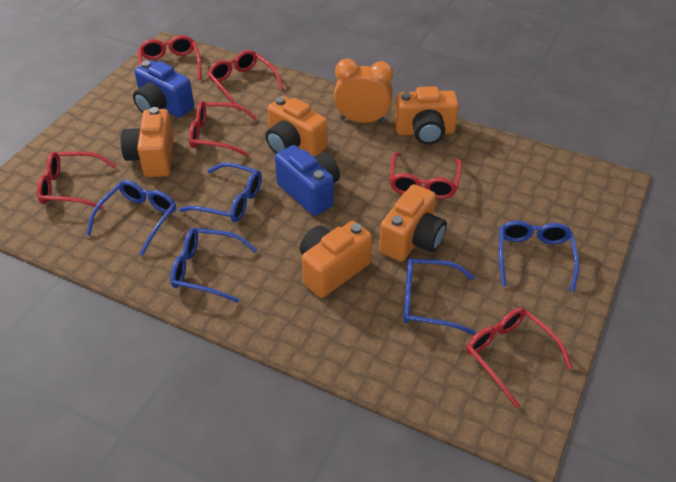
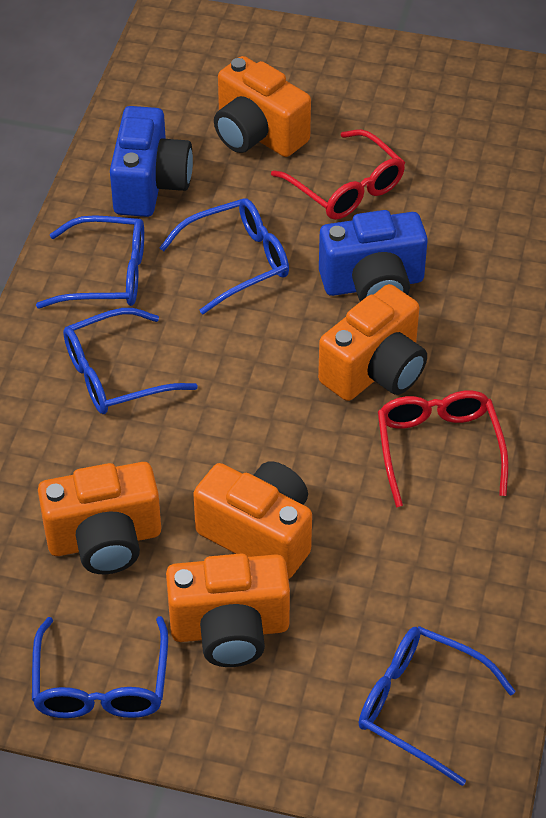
orange clock: 1 -> 0
red glasses: 6 -> 2

